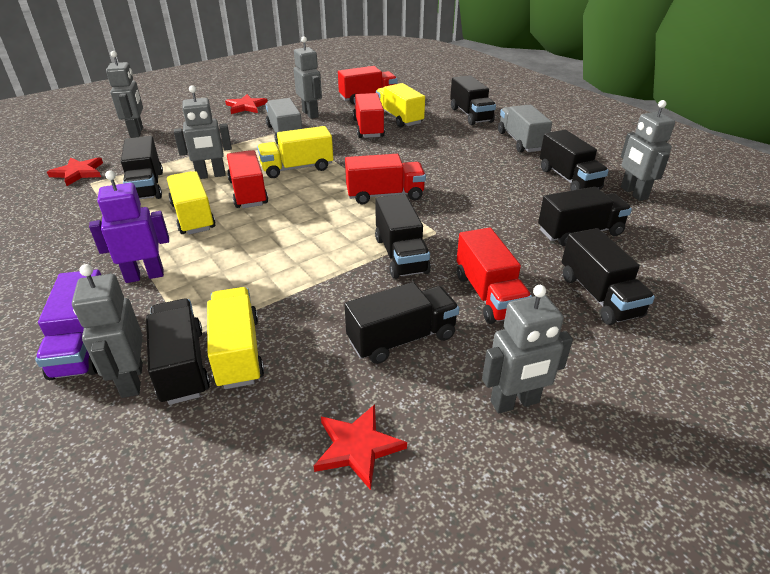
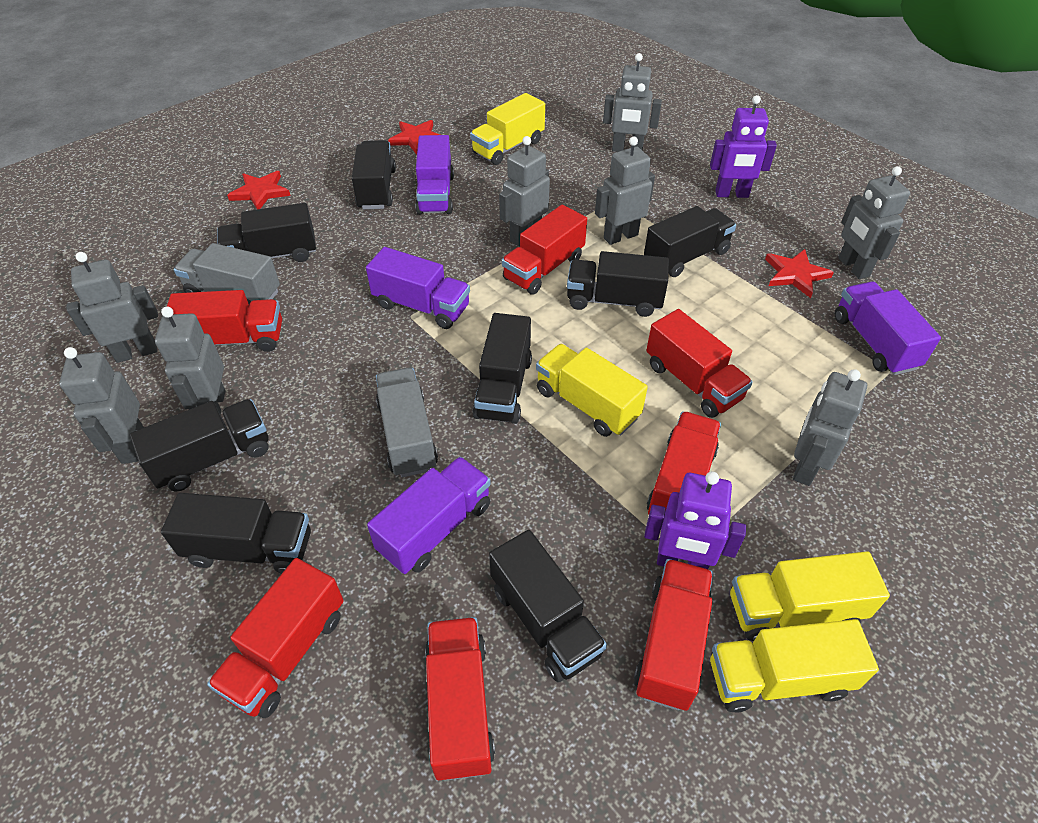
grey robot: 6 -> 8
purple robot: 1 -> 2
purple truck: 1 -> 4
red truck: 5 -> 7

